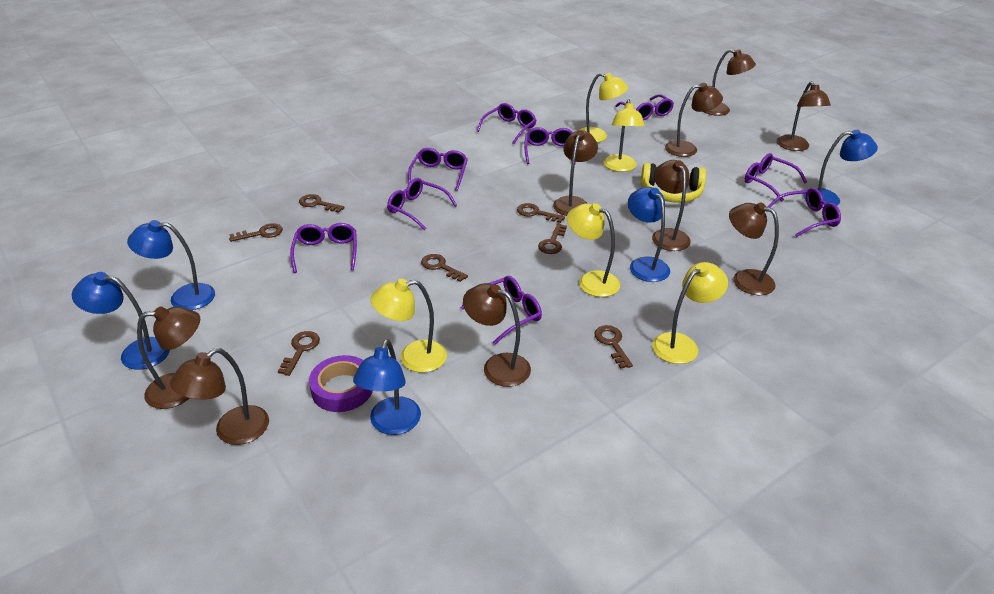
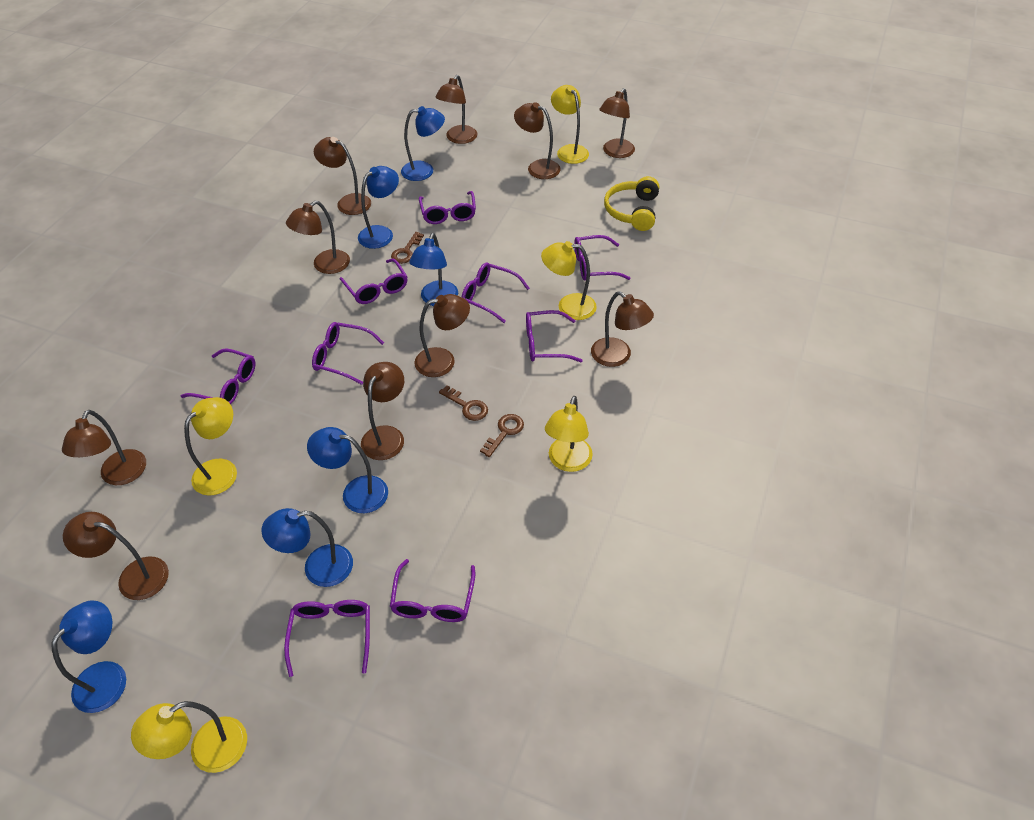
blue lamp: 5 -> 6
brown key: 7 -> 3
brown lamp: 9 -> 10
purple tape: 1 -> 0

